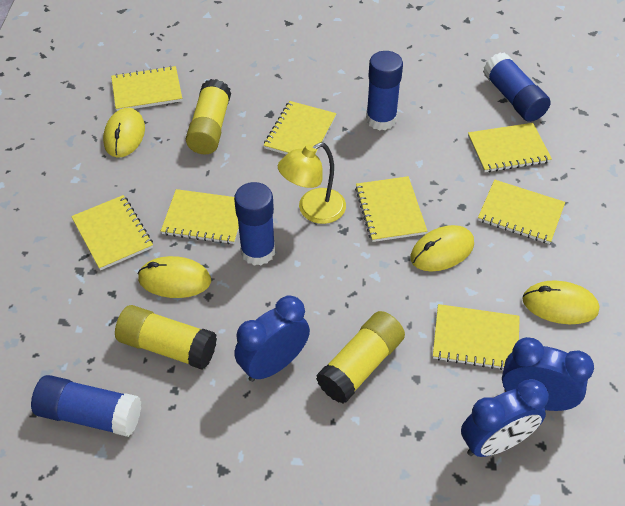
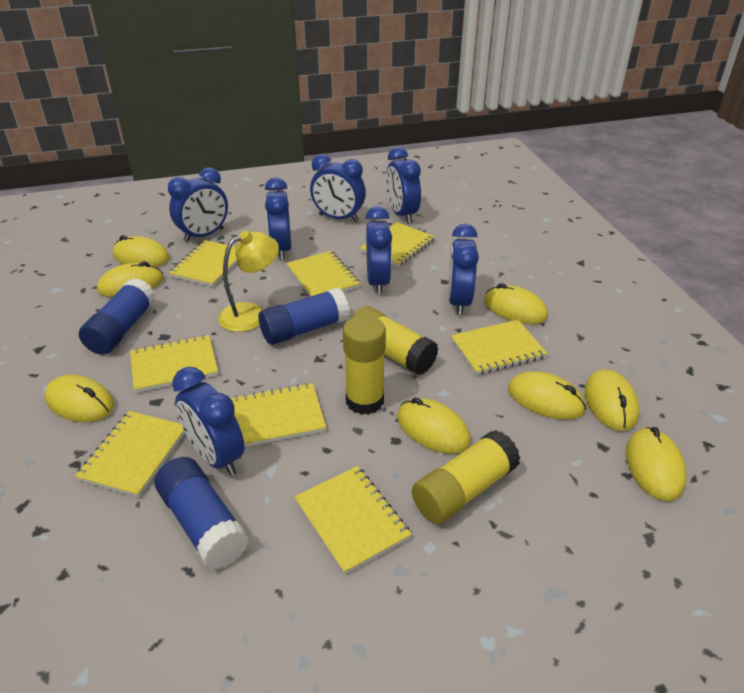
blue clock: 3 -> 7
blue glue stick: 4 -> 3
yellow mouse: 4 -> 8

